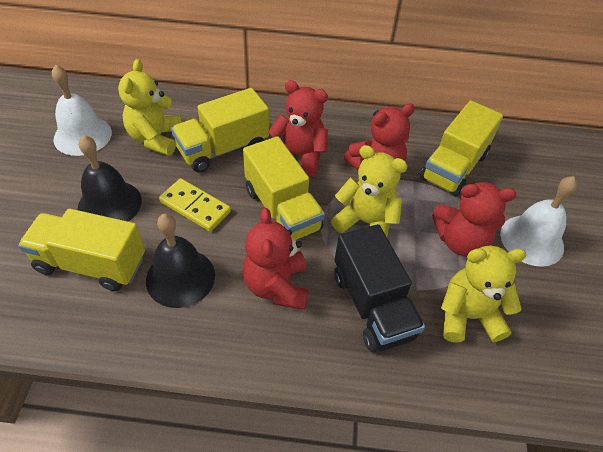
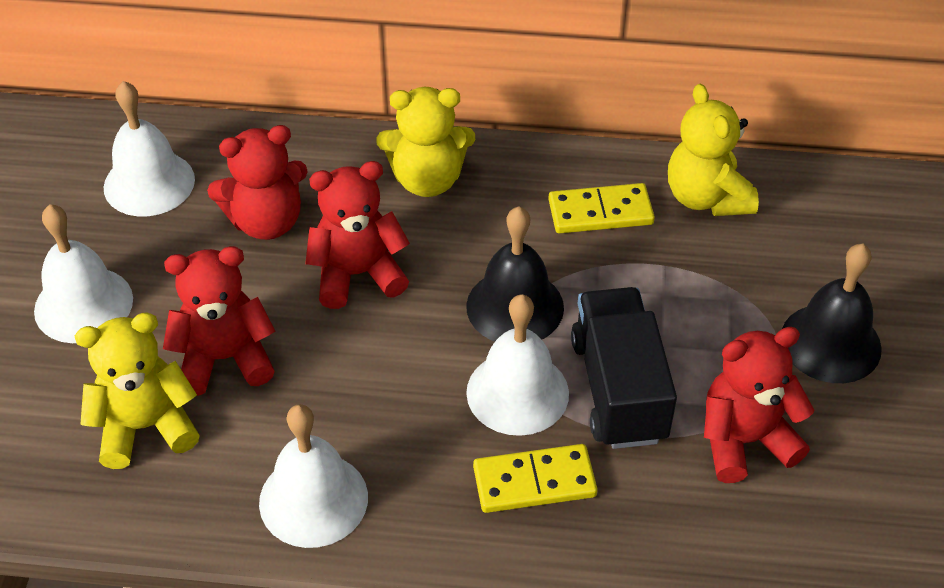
white bell: 2 -> 4
yellow domino: 1 -> 2
yellow truck: 4 -> 0

